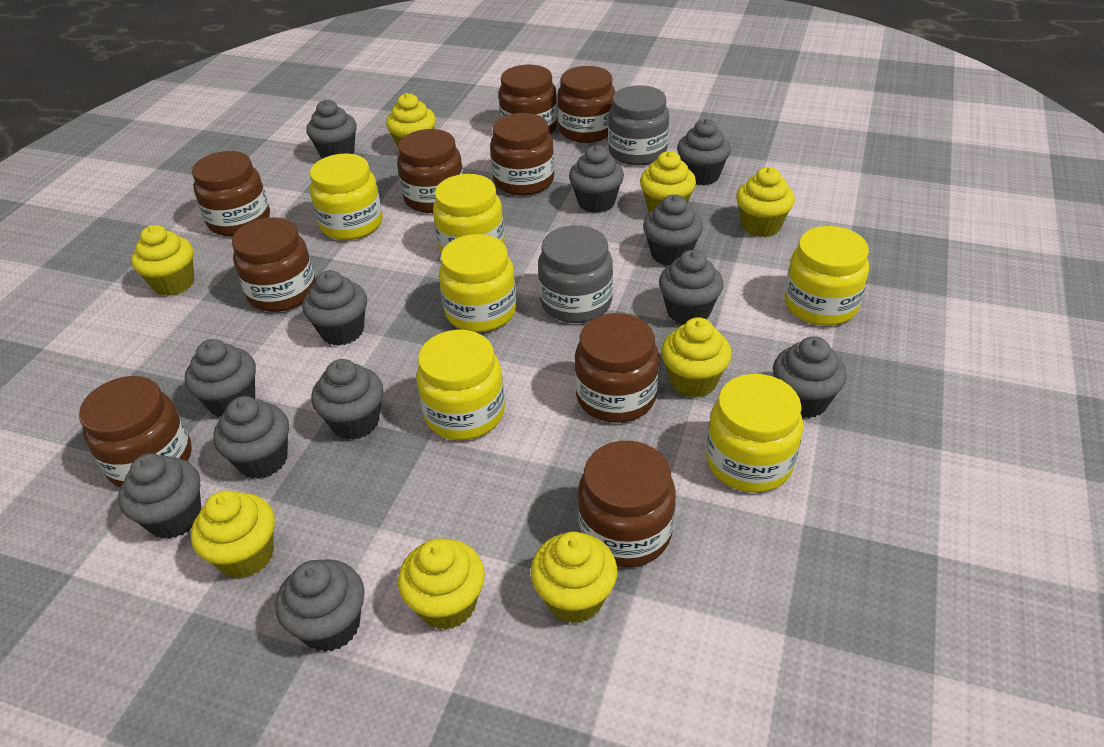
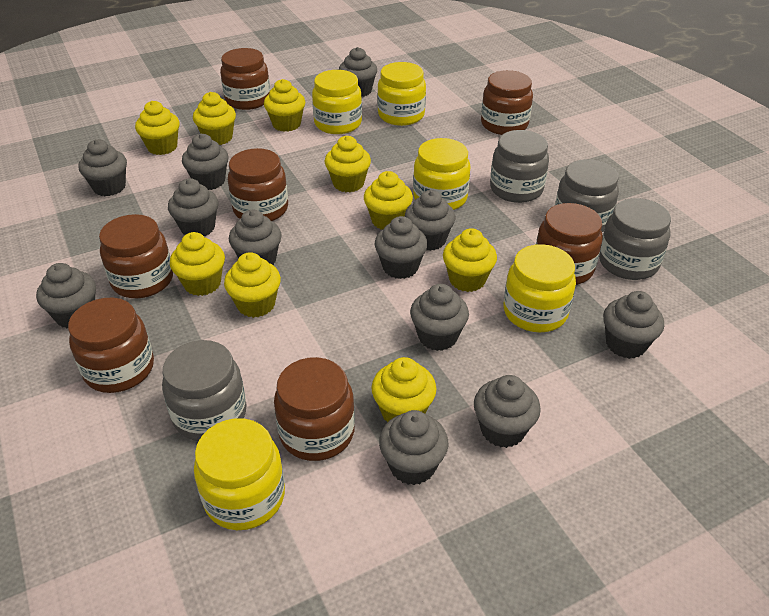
brown jar: 9 -> 7
grey jar: 2 -> 4
yellow cupcake: 8 -> 9
yellow jar: 6 -> 5

